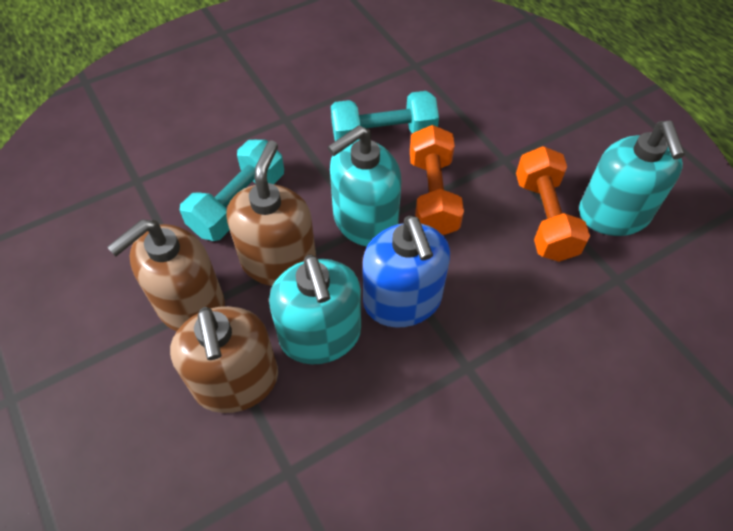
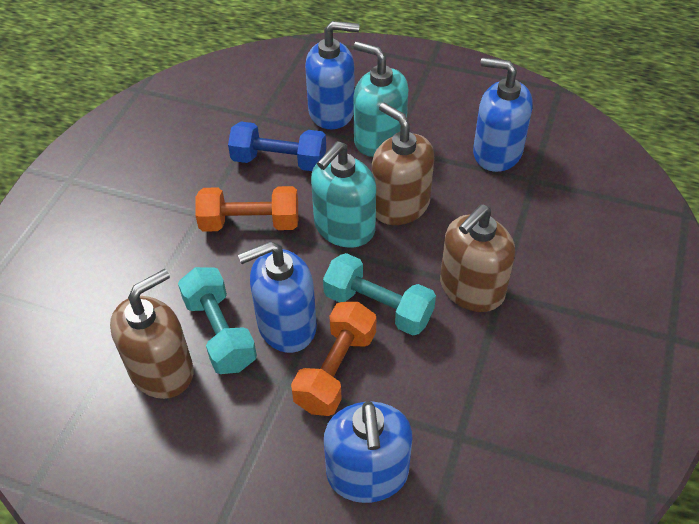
blue dumbbell: 0 -> 1
blue soap dispenser: 1 -> 4
turquoise soap dispenser: 3 -> 2

